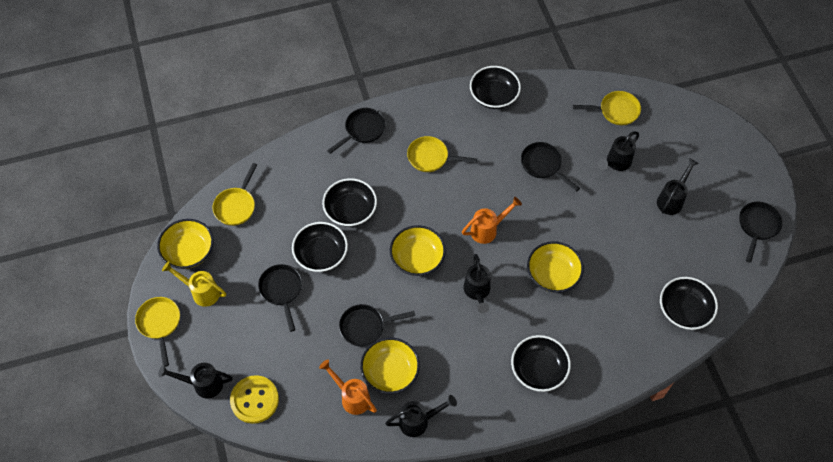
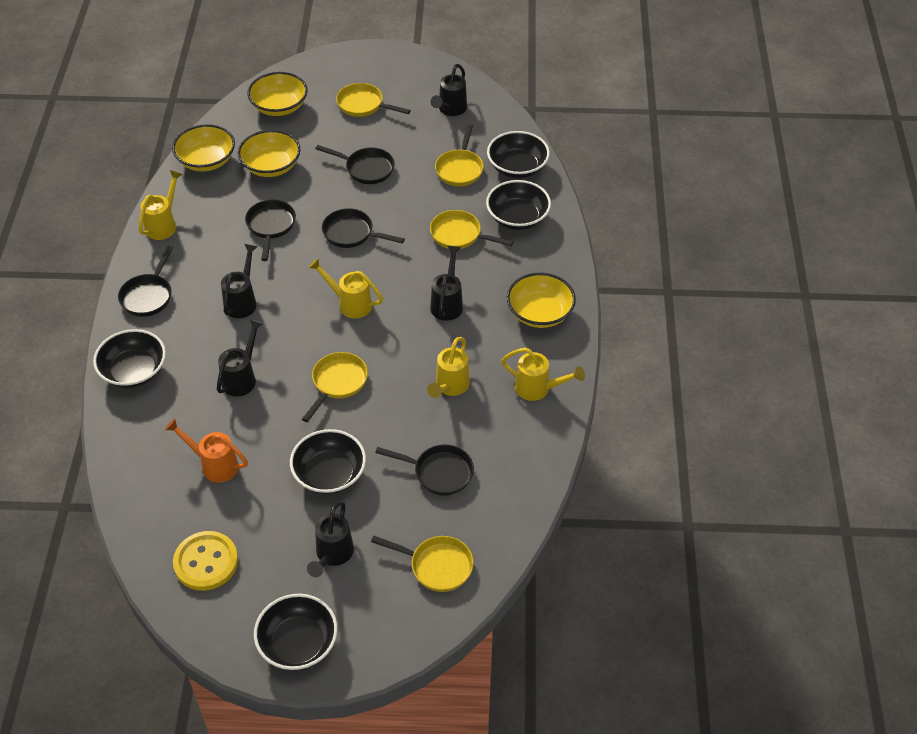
orange watering can: 2 -> 1
yellow pan: 4 -> 5
yellow watering can: 1 -> 4

